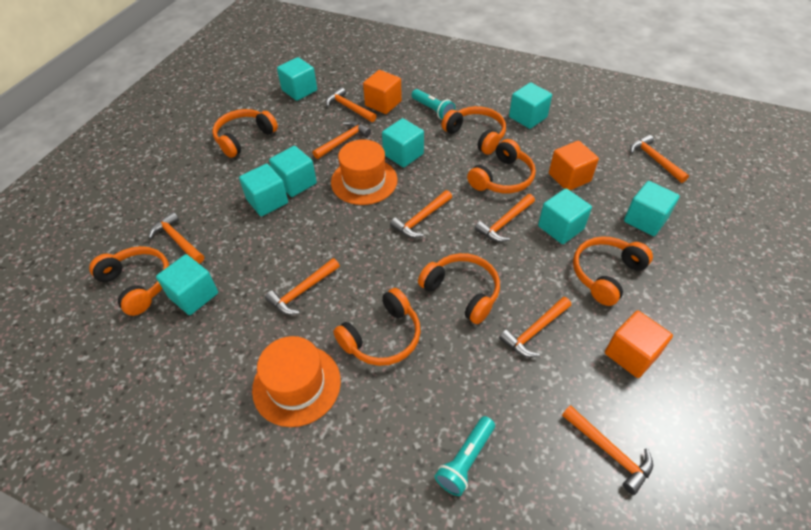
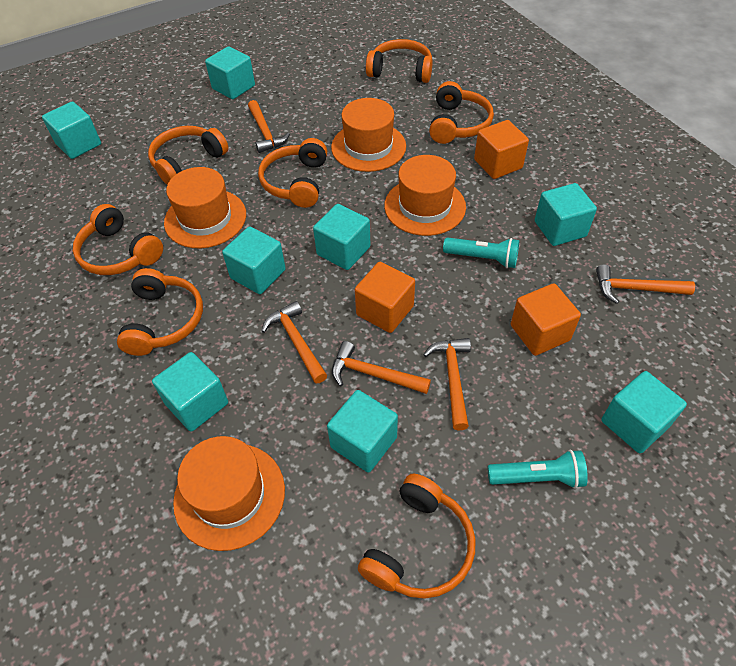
orange hammer: 9 -> 5
orange hat: 2 -> 4

